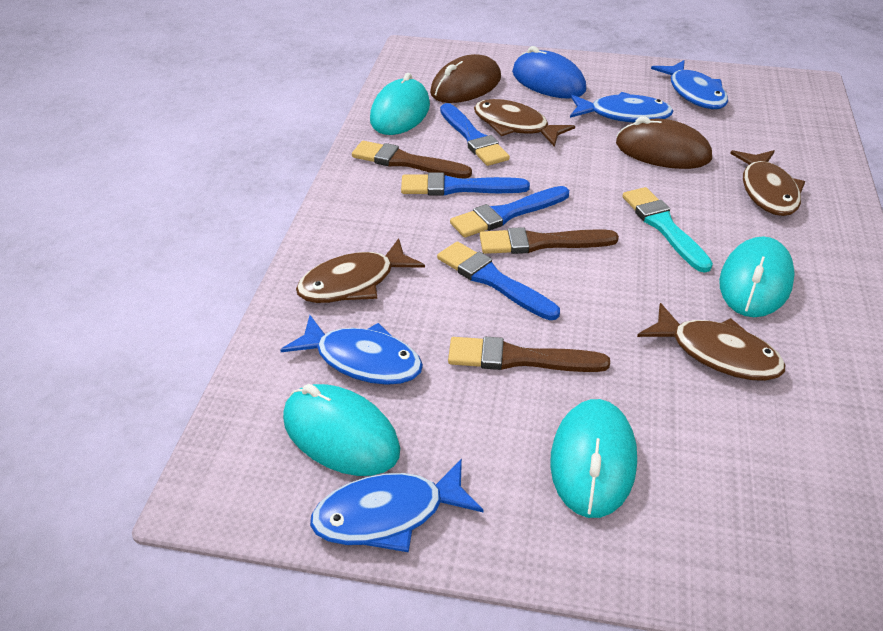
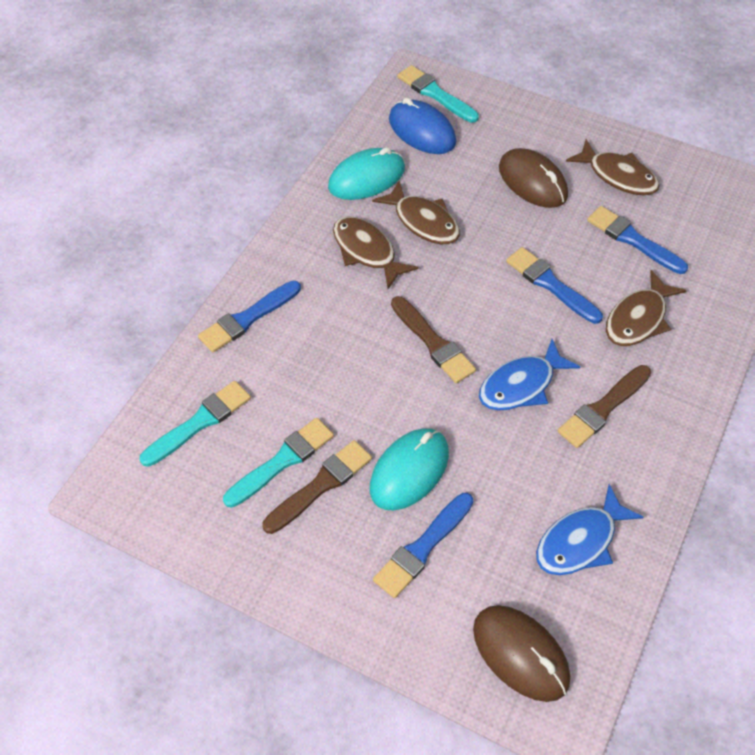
blue fish: 4 -> 2
turquoise brush: 1 -> 3
turquoise mouse: 4 -> 2

